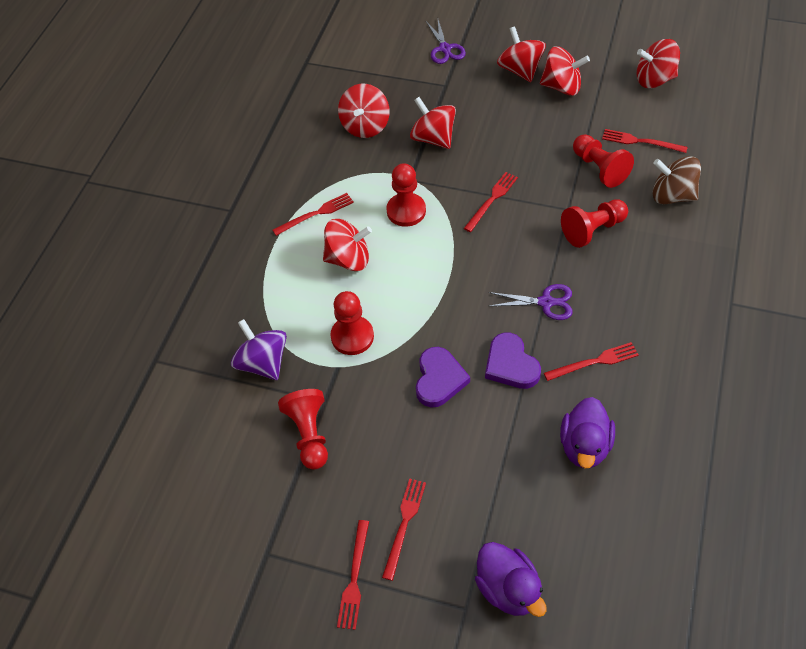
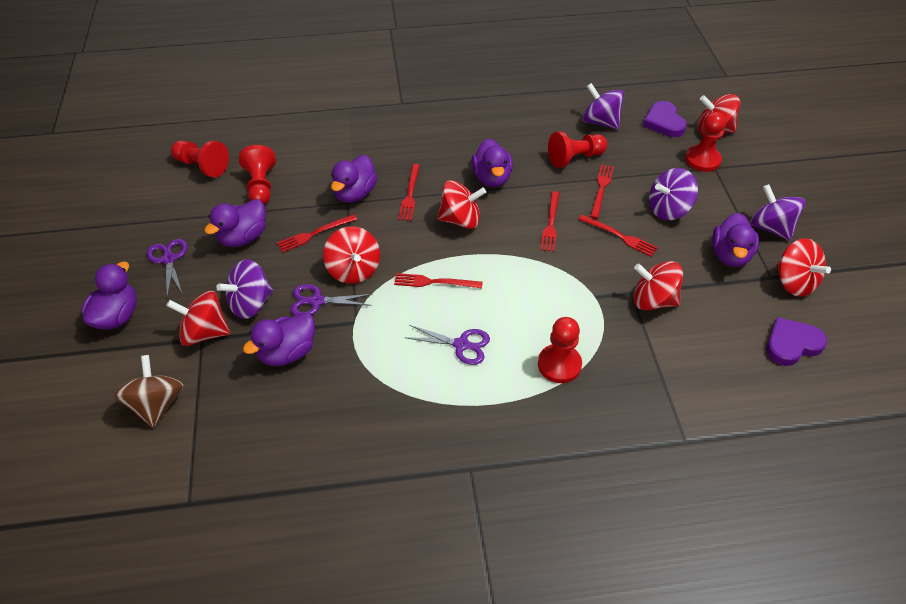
purple duck: 2 -> 6
purple scissors: 2 -> 3
purple spinning top: 1 -> 4

